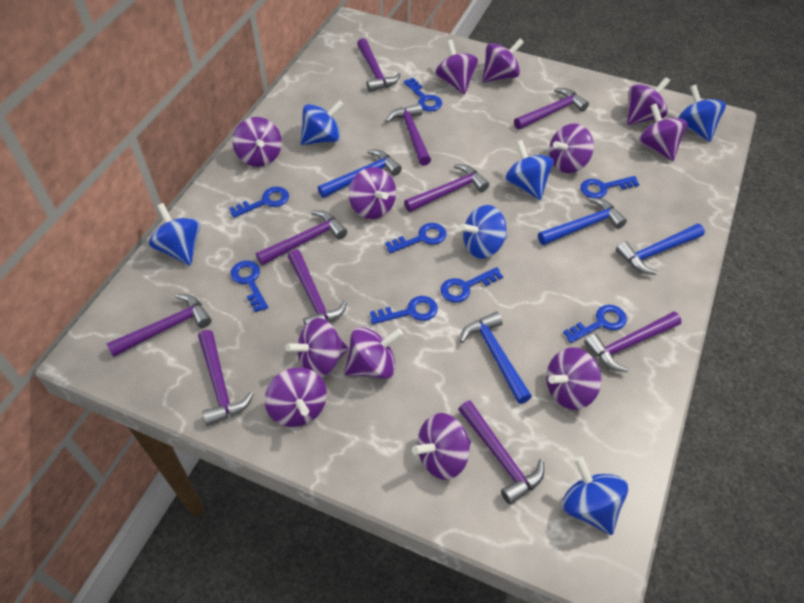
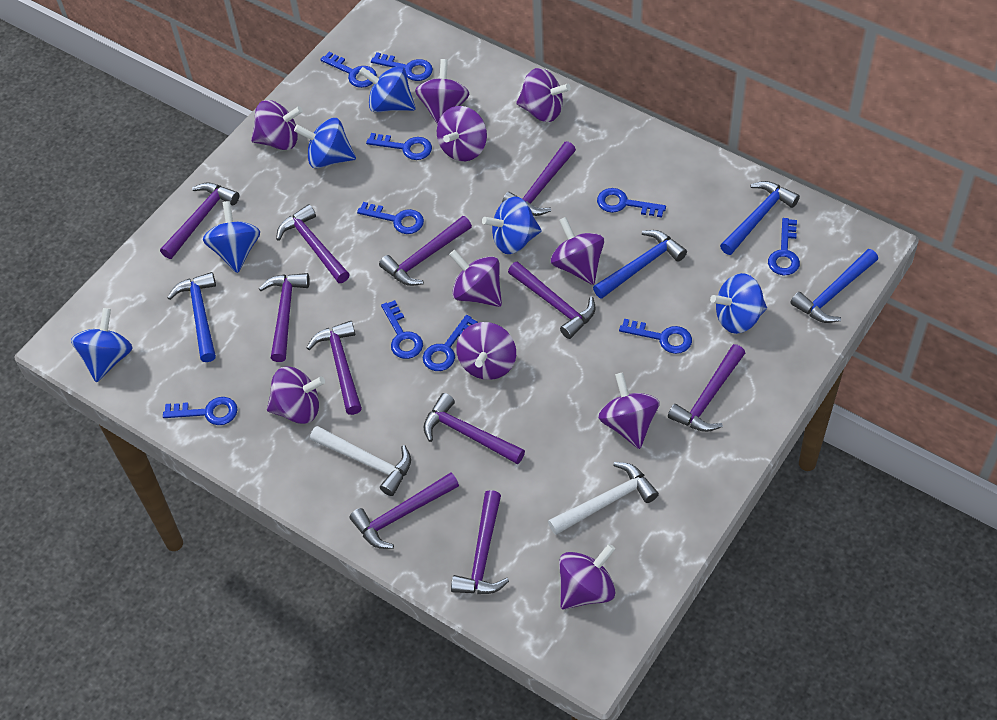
blue key: 8 -> 10
purple hammer: 10 -> 11
purple spinning top: 12 -> 10
white hammer: 0 -> 2

